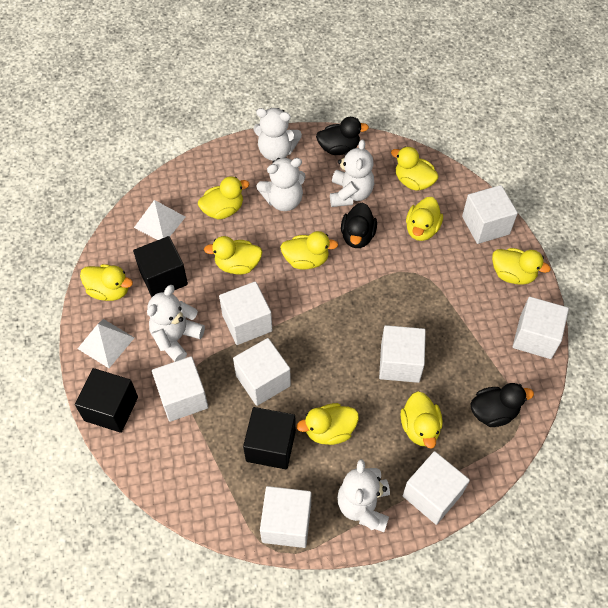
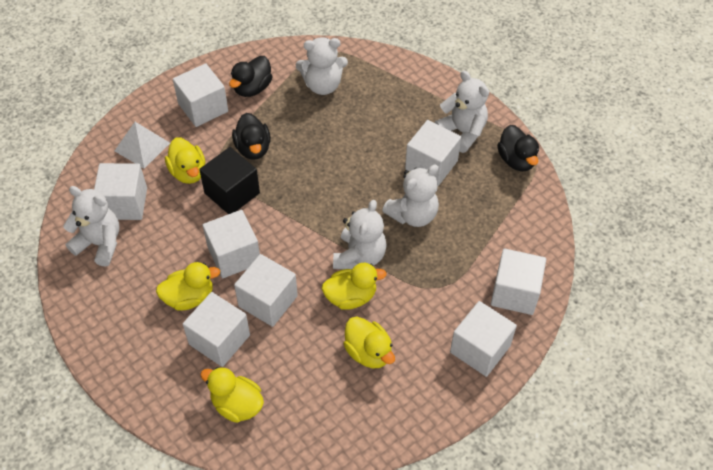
black cube: 3 -> 1
white pyramid: 2 -> 1
yellow duck: 9 -> 5

